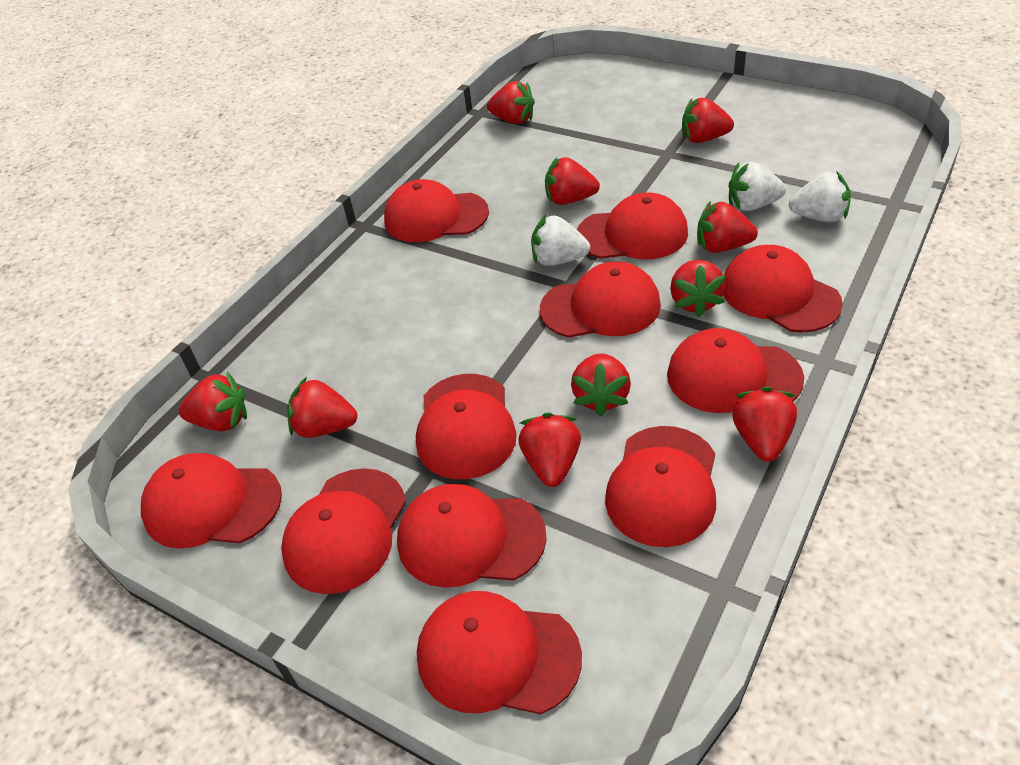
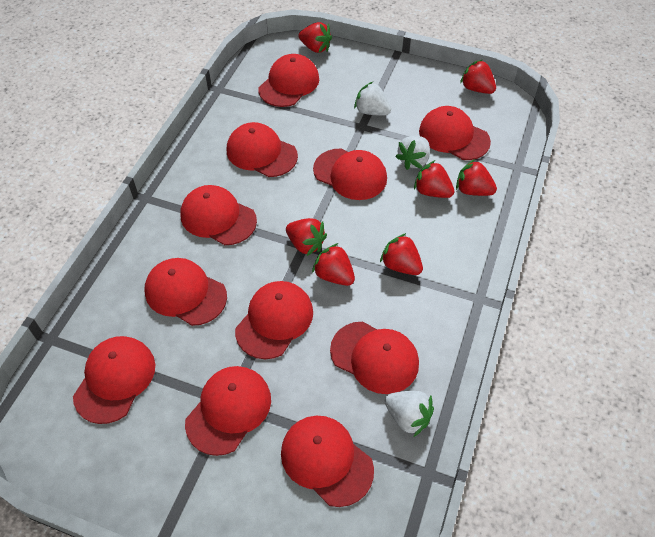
red strawberry: 10 -> 7

